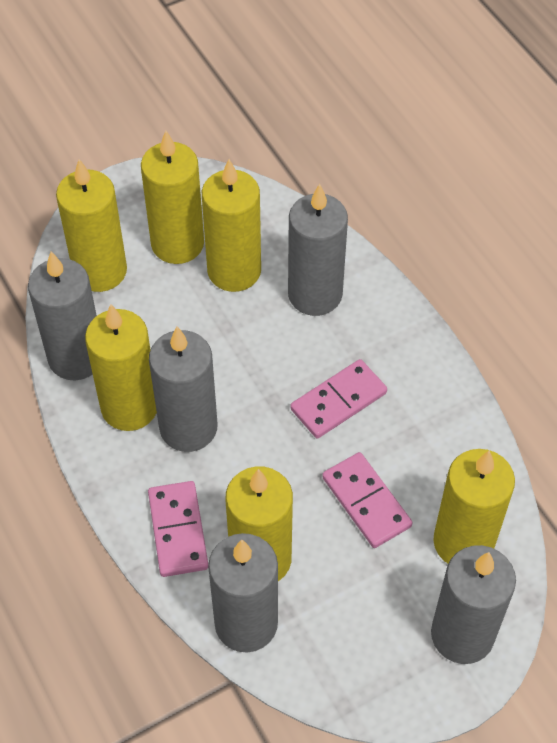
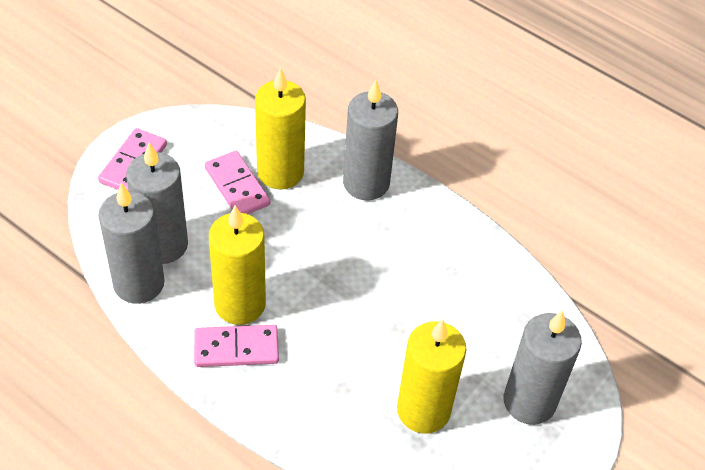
grey candle: 5 -> 4
yellow candle: 6 -> 3

